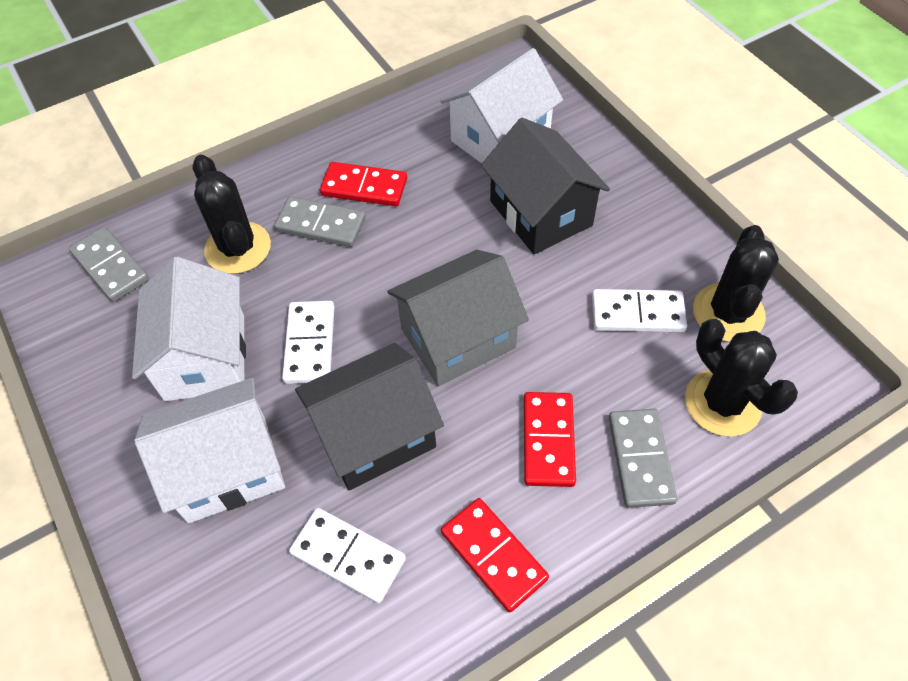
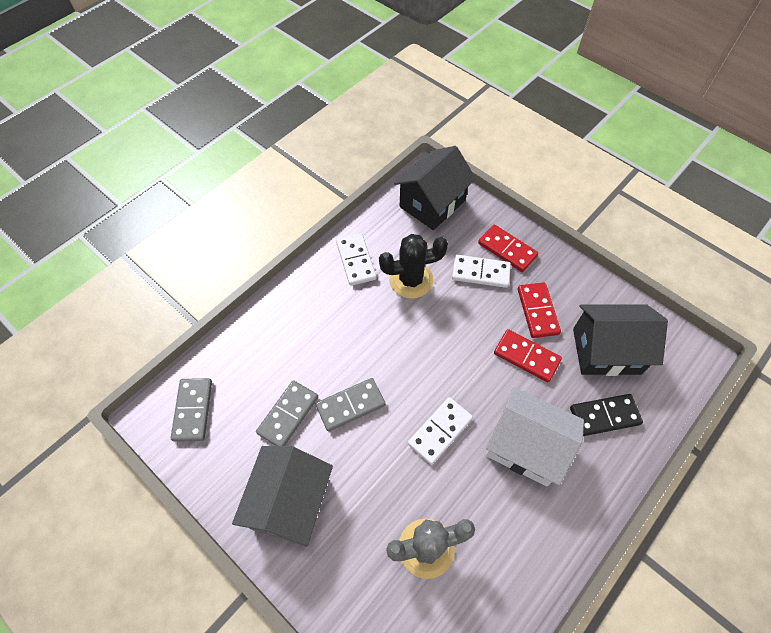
black cactus: 3 -> 1
black domino: 0 -> 1
grey cactus: 0 -> 1
white house: 3 -> 1

